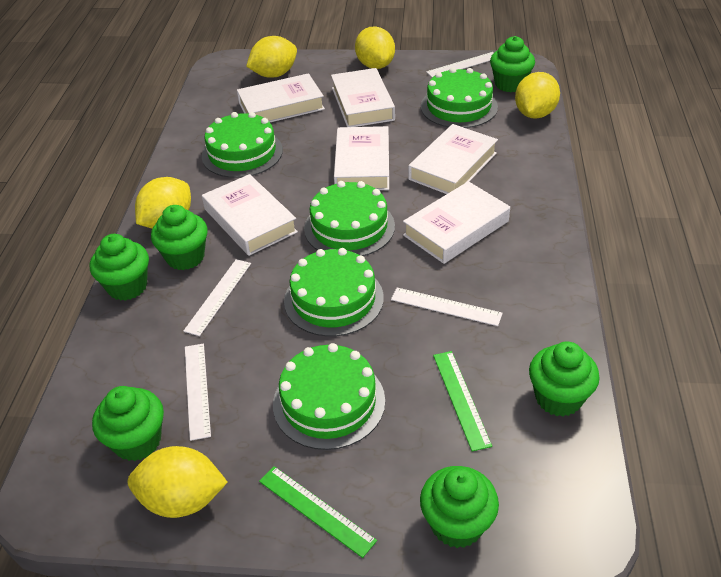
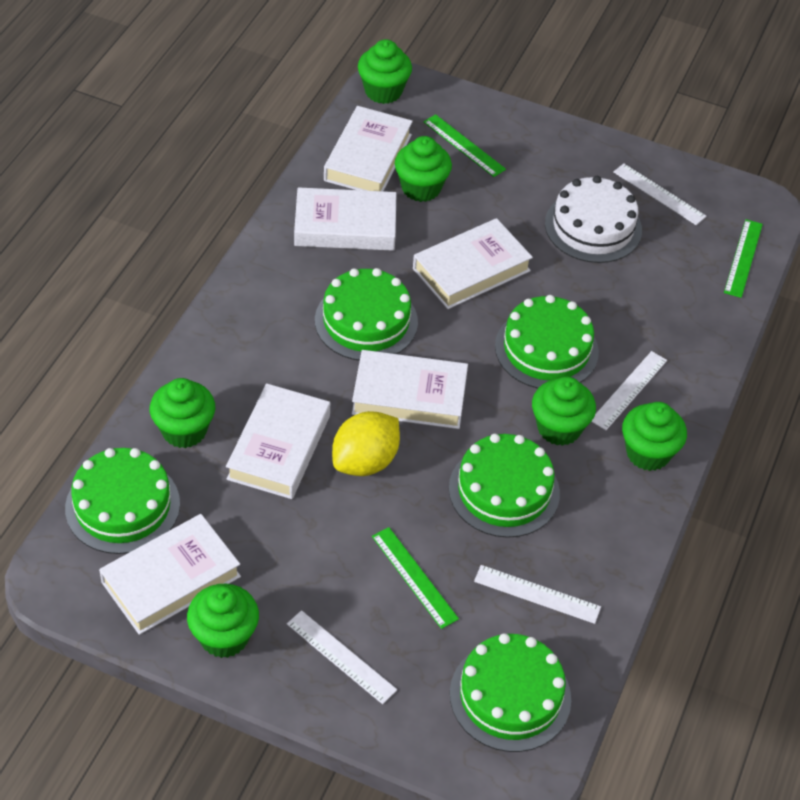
green ruler: 2 -> 3
white cake: 0 -> 1
yellow lemon: 5 -> 1

